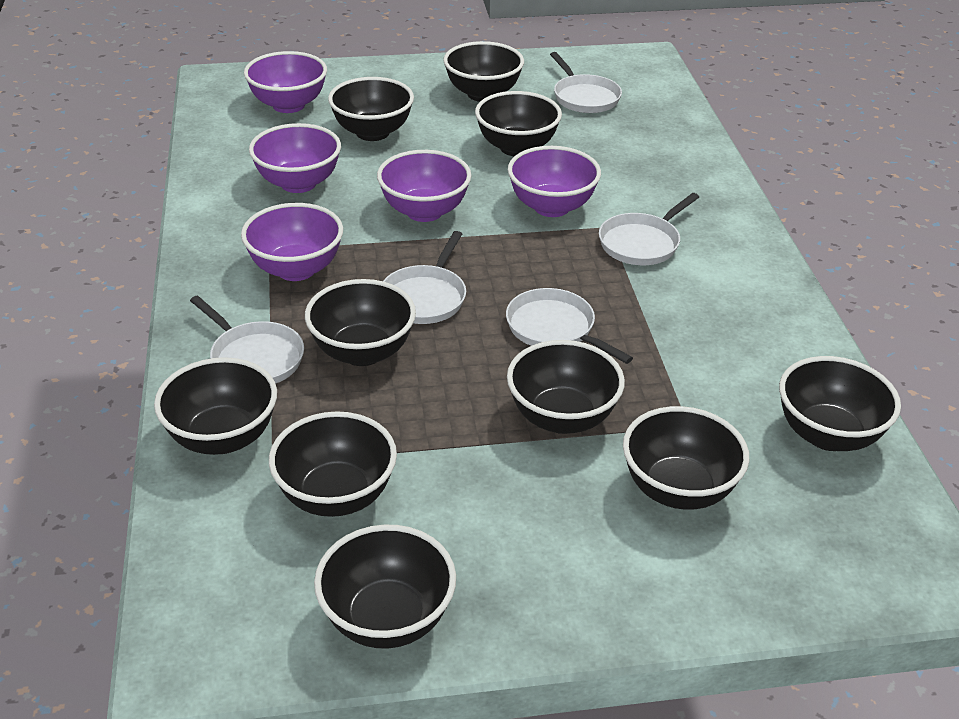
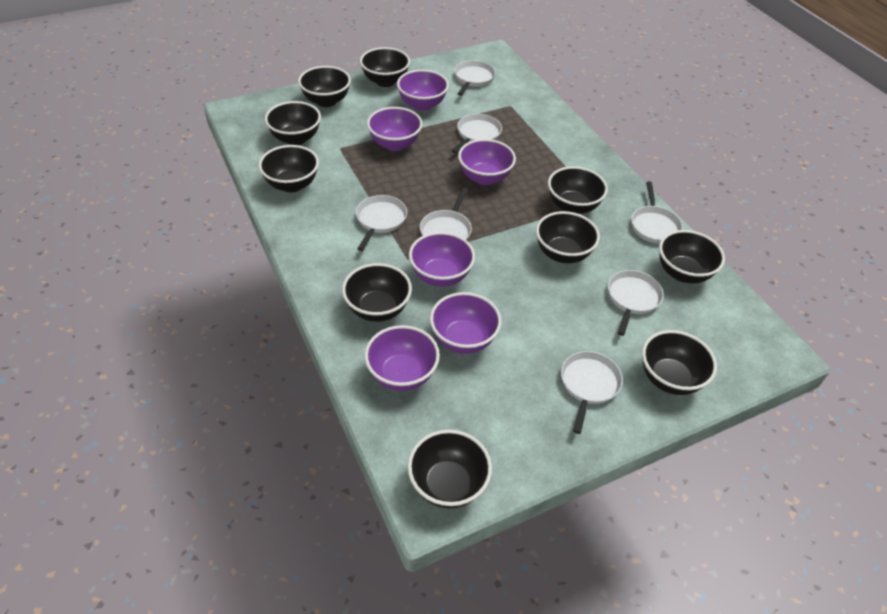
purple bowl: 5 -> 6
white pan: 5 -> 7

